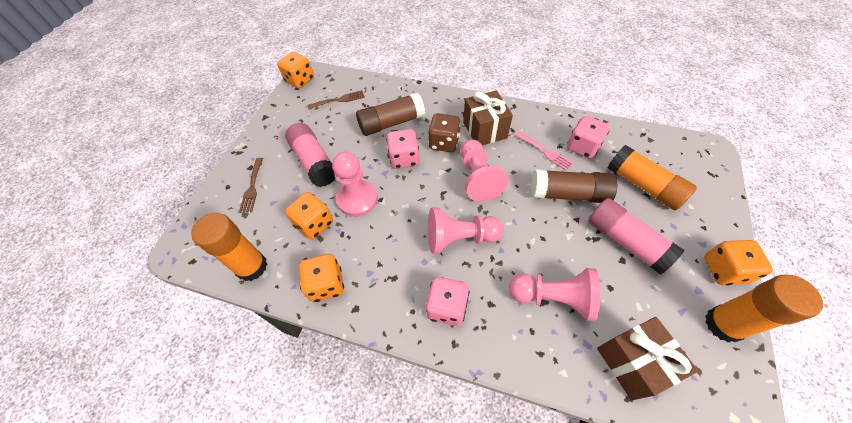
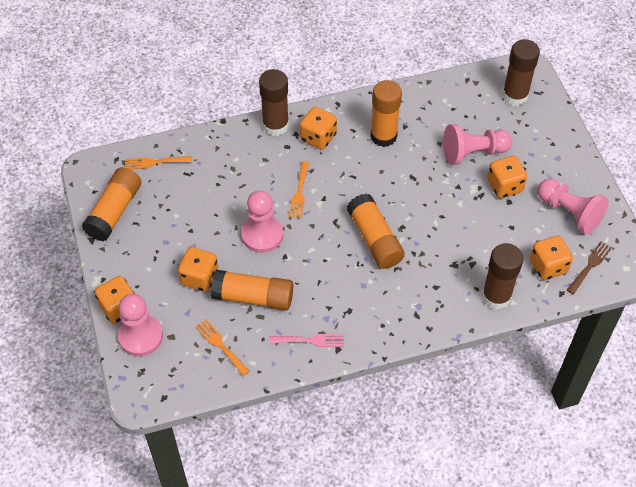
brown dice: 1 -> 0
brown fork: 2 -> 1
brown gift: 2 -> 0
brown glue stick: 2 -> 3
orange dice: 4 -> 5
orange fork: 0 -> 3
orange glue stick: 3 -> 4
pink dice: 3 -> 0
pink glue stick: 2 -> 0

